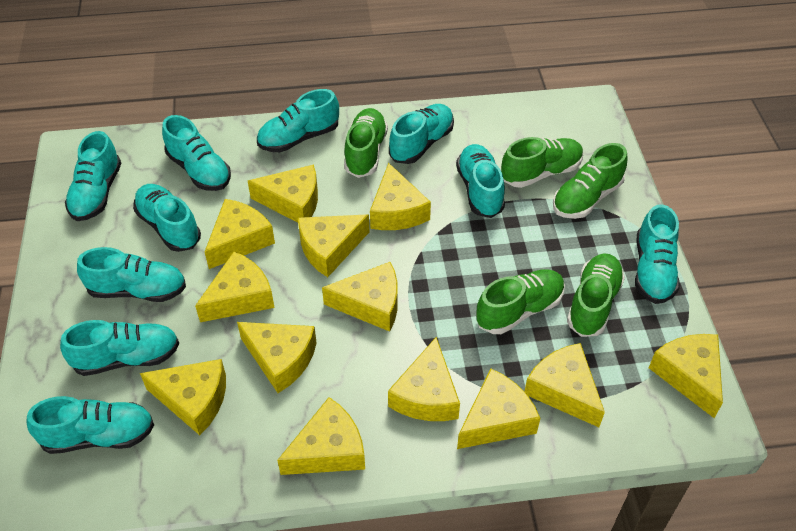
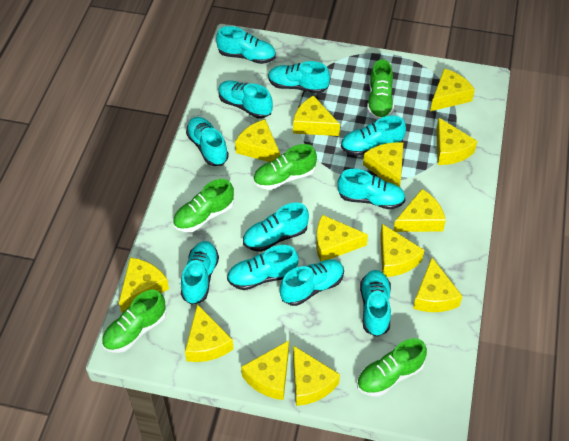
turquoise shoe: 10 -> 11

